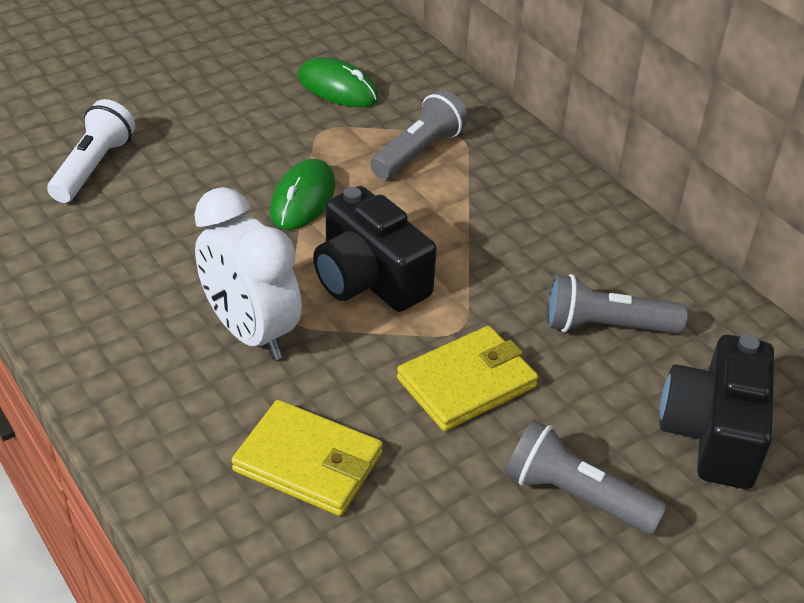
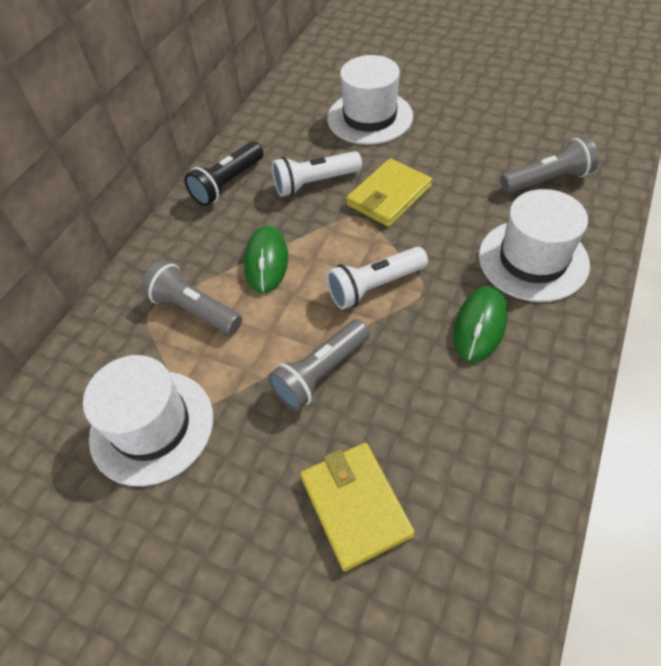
black camera: 2 -> 0
black flashlight: 0 -> 1
white clock: 1 -> 0
white flashlight: 1 -> 2
white hat: 0 -> 3

